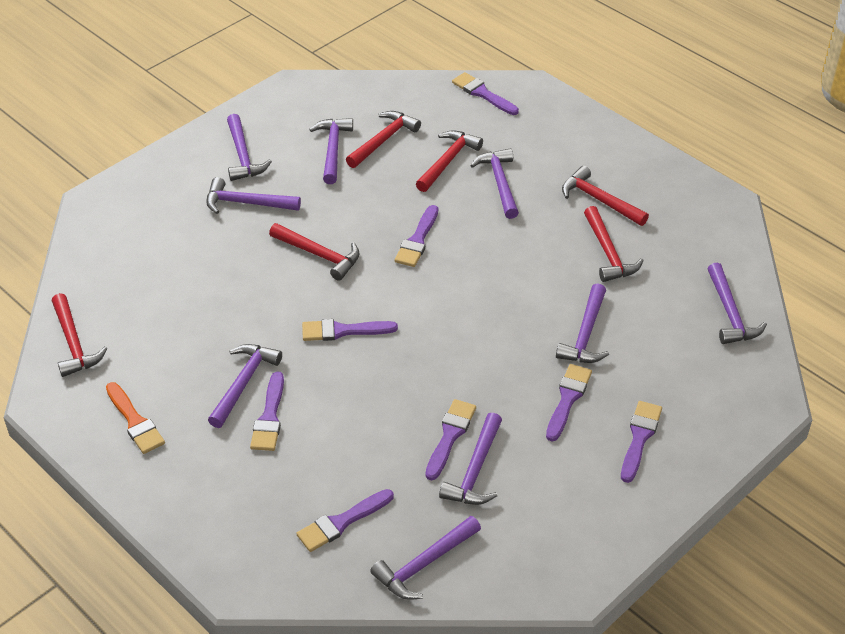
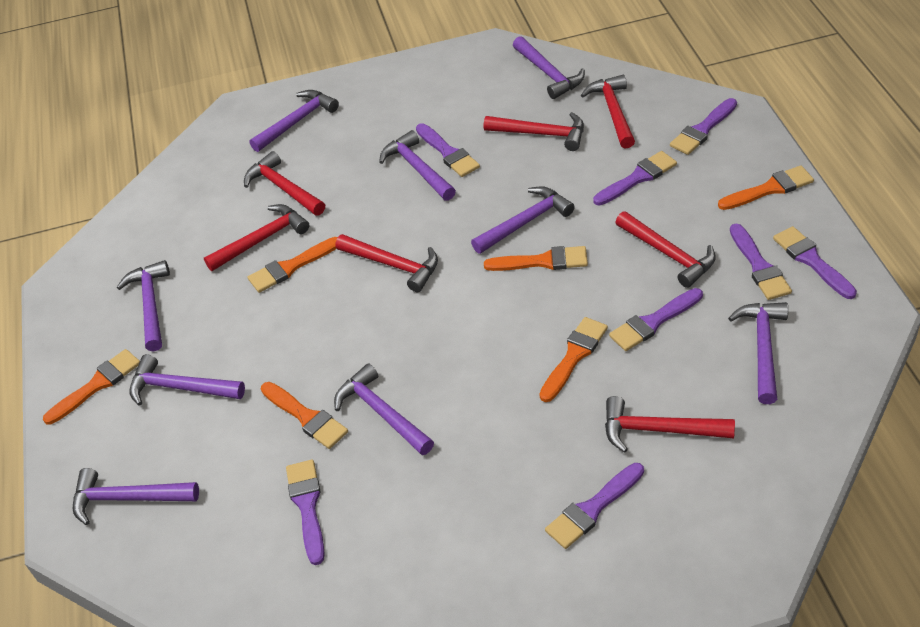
orange brush: 1 -> 6
red hammer: 6 -> 7

